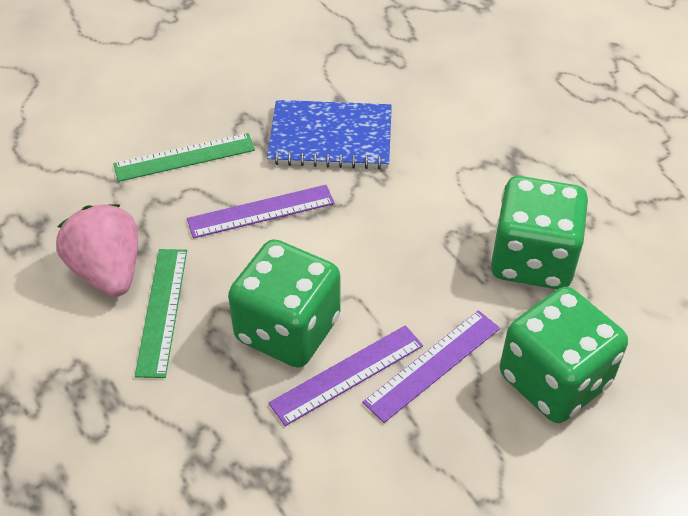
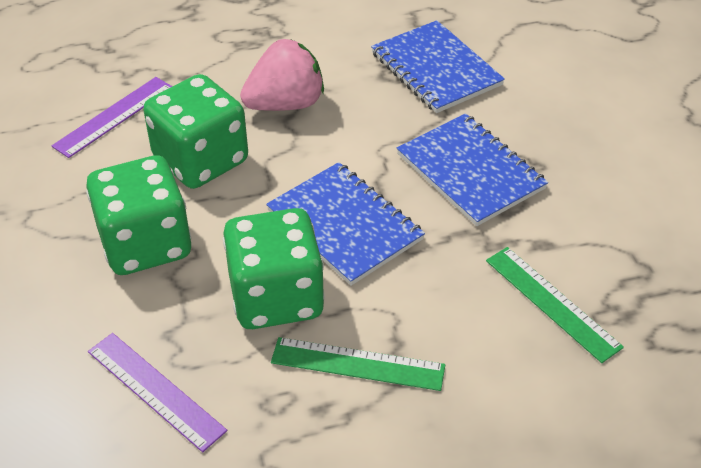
blue notebook: 1 -> 3
purple ruler: 3 -> 2

